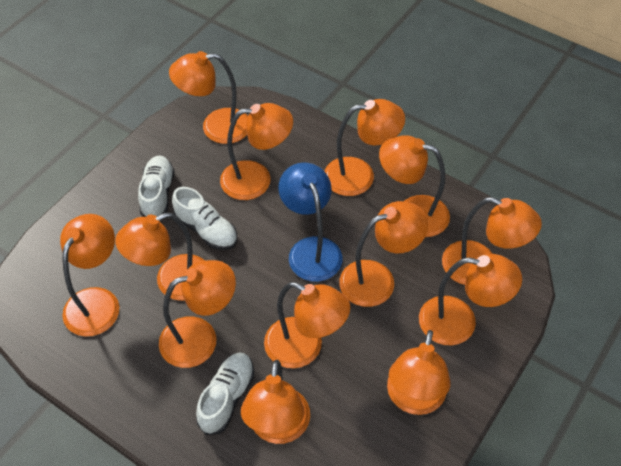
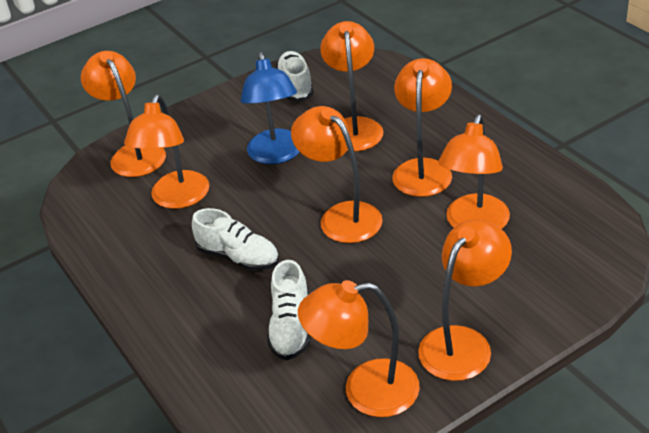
orange lamp: 13 -> 8

